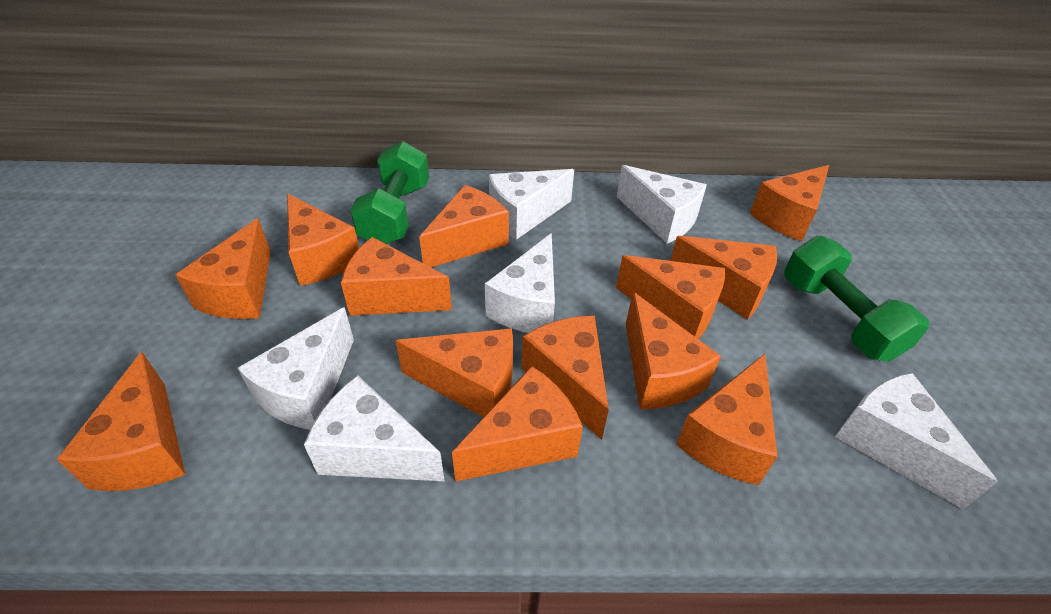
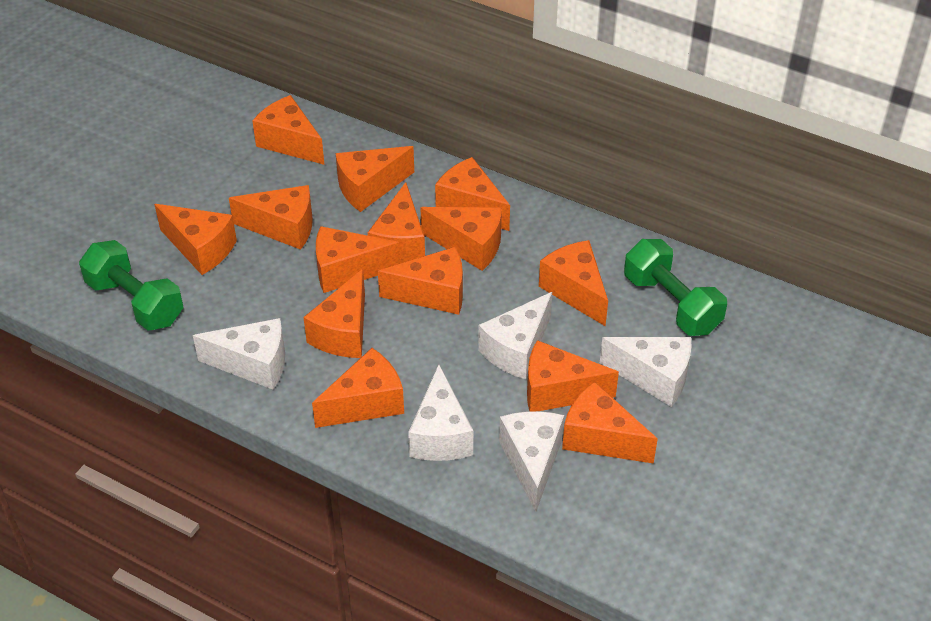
orange cheese: 13 -> 14
white cheese: 6 -> 5

